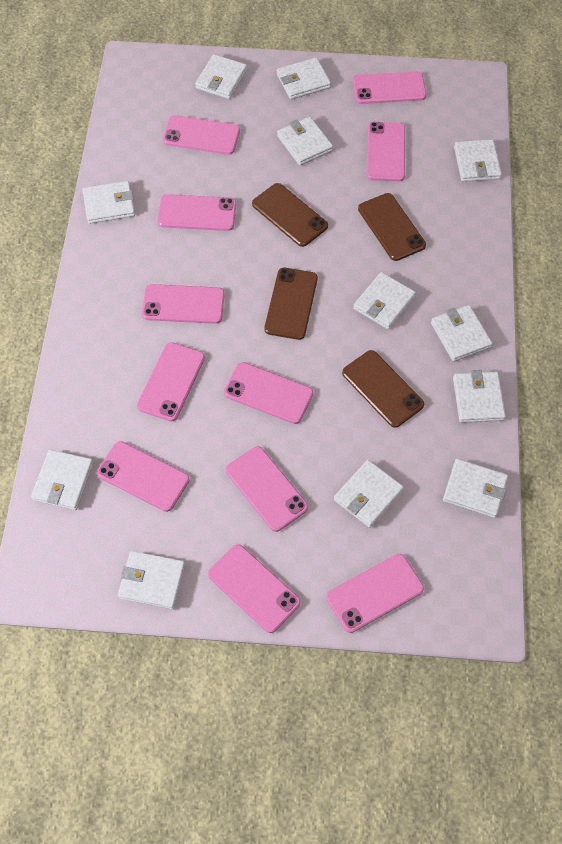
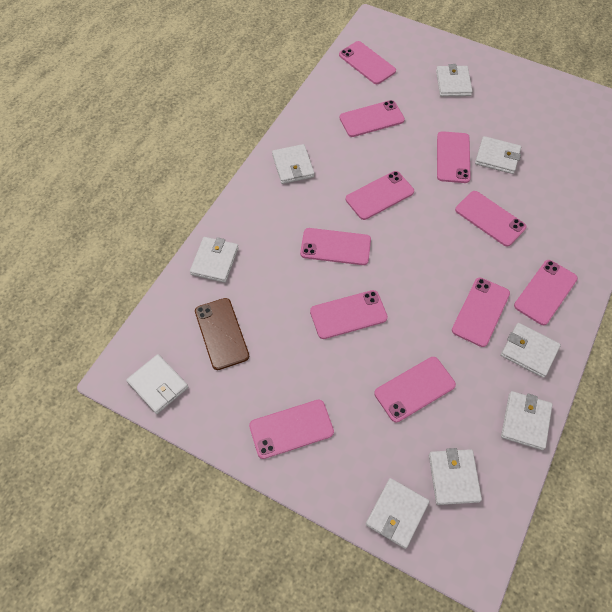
brown phone: 4 -> 1
white wallet: 12 -> 9

